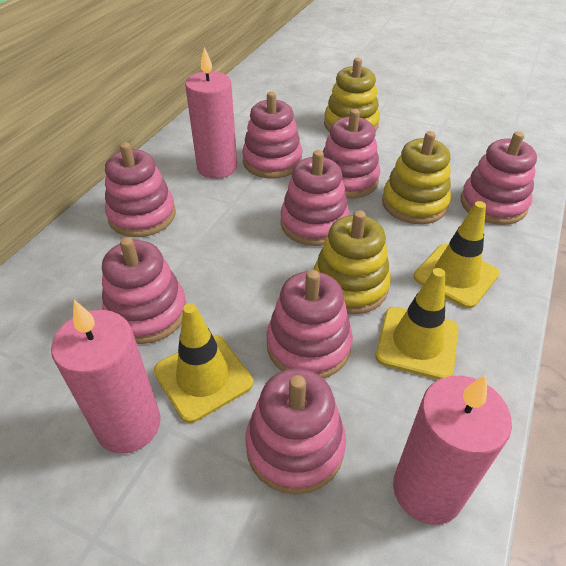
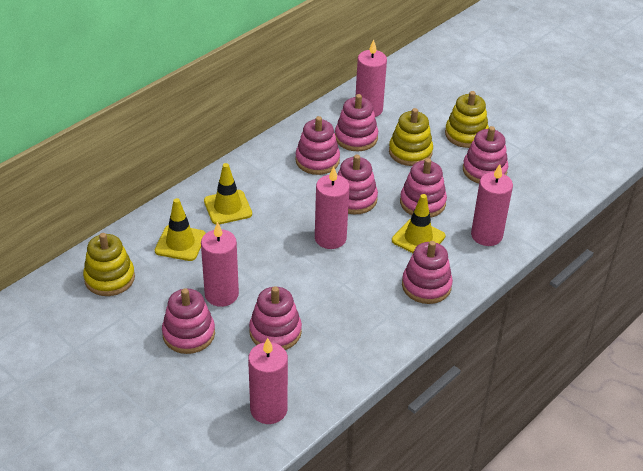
pink candle: 3 -> 5

